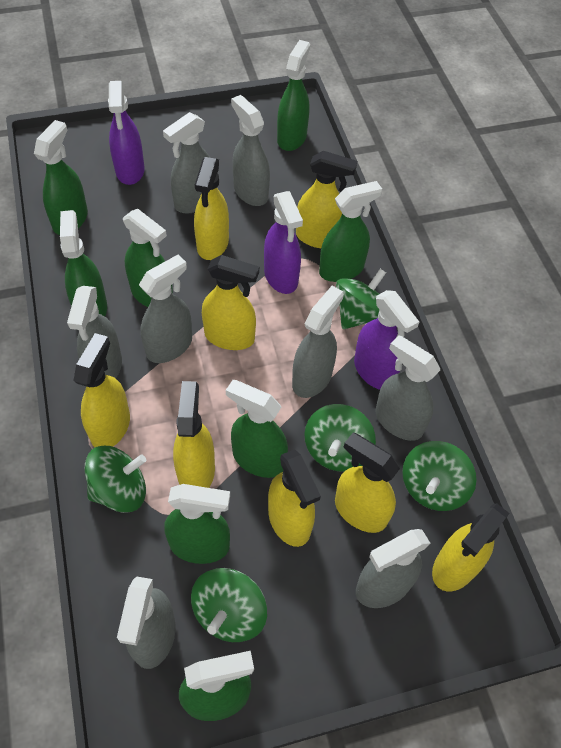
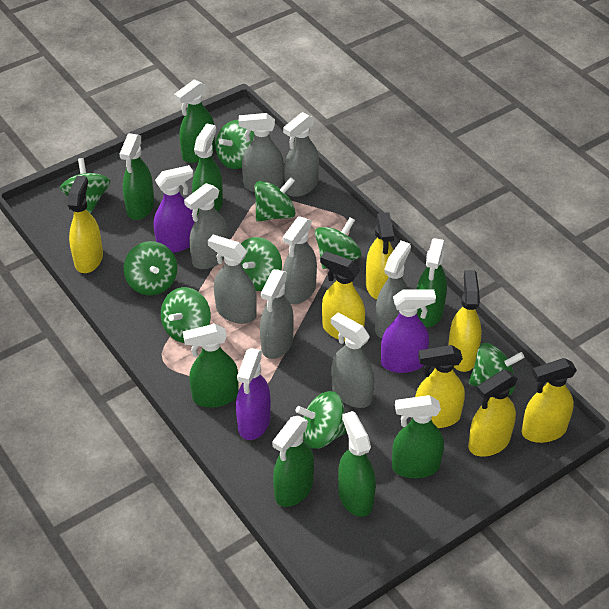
green spinning top: 5 -> 9
yellow spray bottle: 8 -> 7

